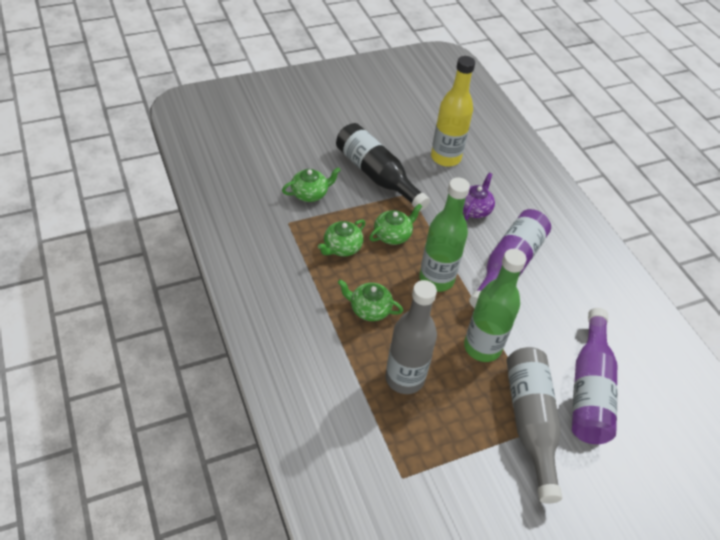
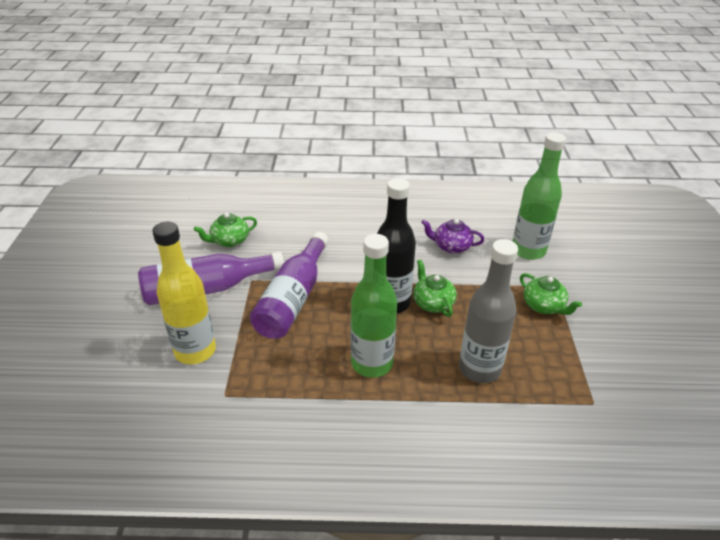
green teapot: 4 -> 3
grey bottle: 2 -> 1

